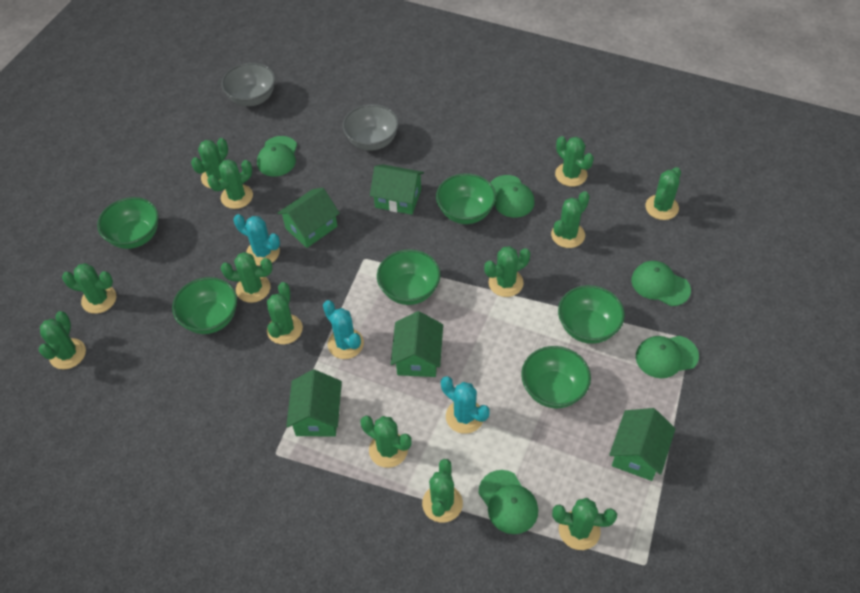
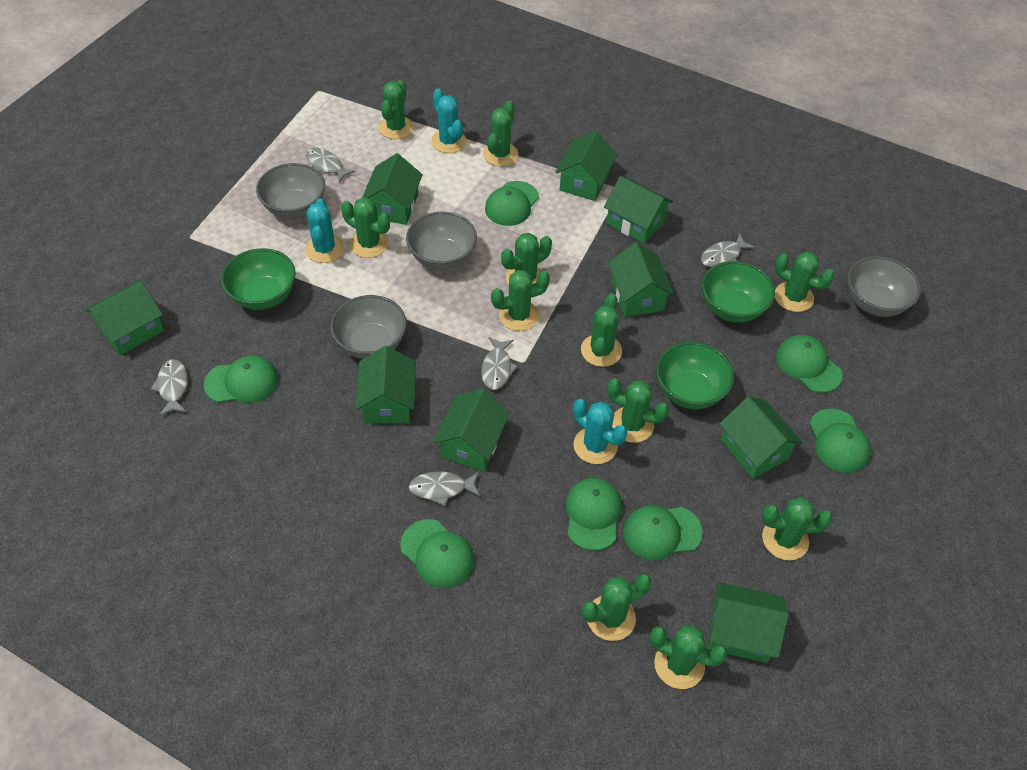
green bowl: 6 -> 3
green cactus: 13 -> 11
green cap: 5 -> 7
green house: 5 -> 9
grey bowl: 2 -> 4
grey fish: 0 -> 5

